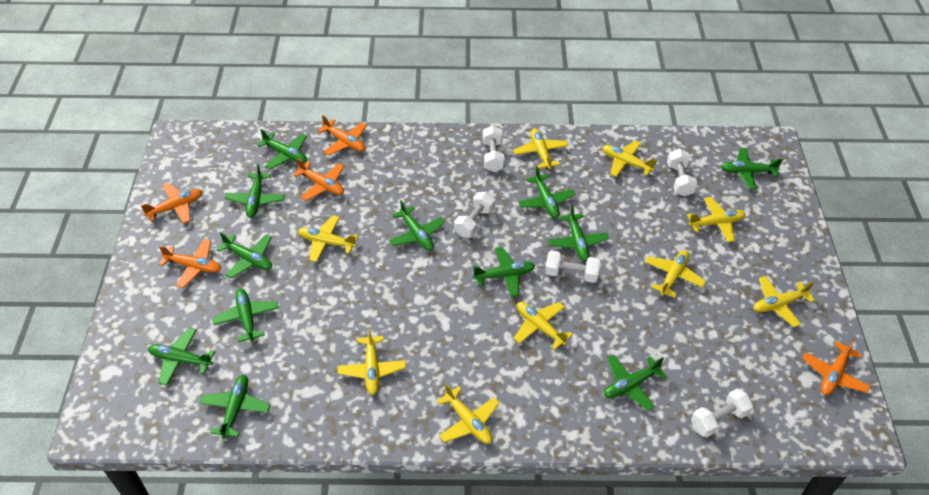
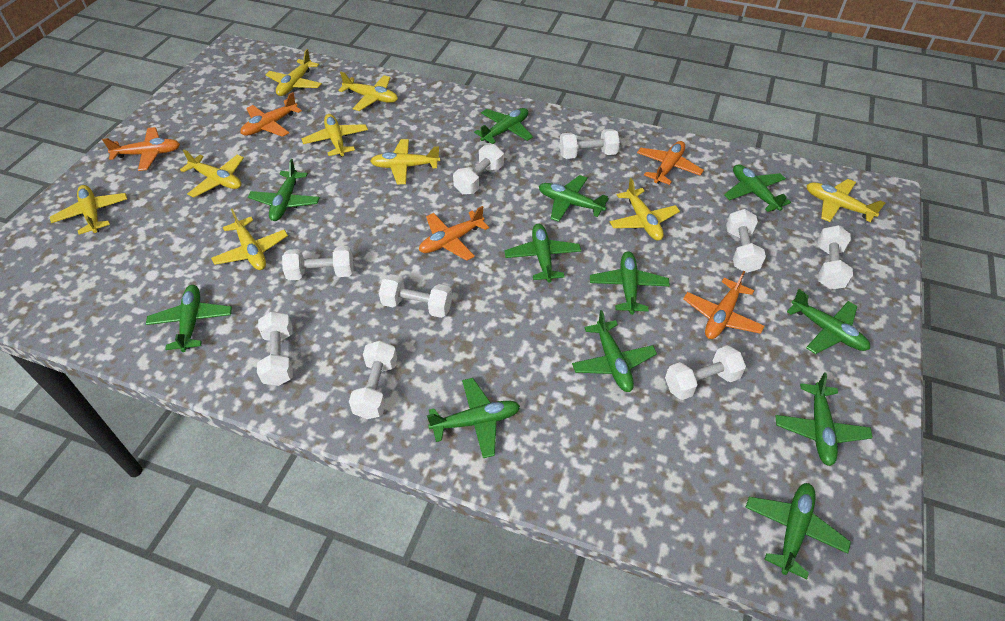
white dumbbell: 5 -> 9

